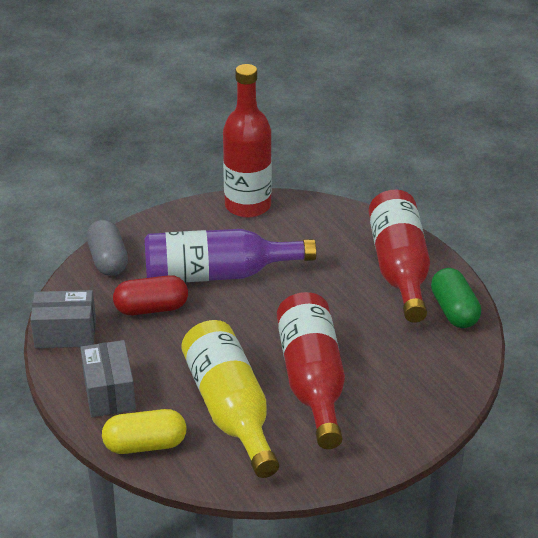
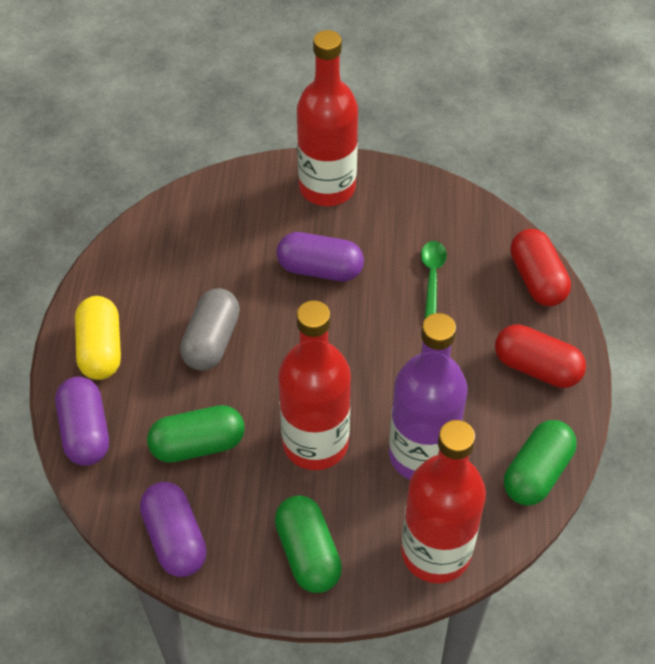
green capsule: 1 -> 3
green spoon: 0 -> 1
grey box: 2 -> 0
purple capsule: 0 -> 3
red capsule: 1 -> 2
yellow bottle: 1 -> 0

